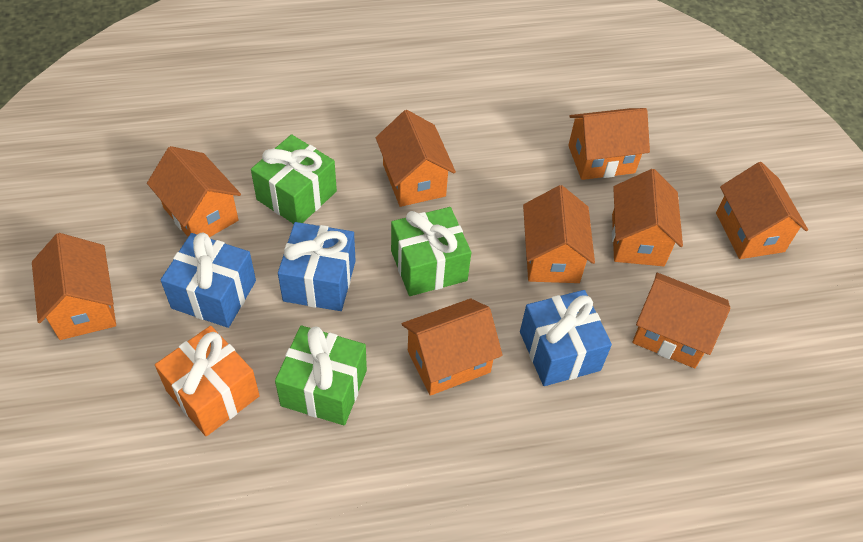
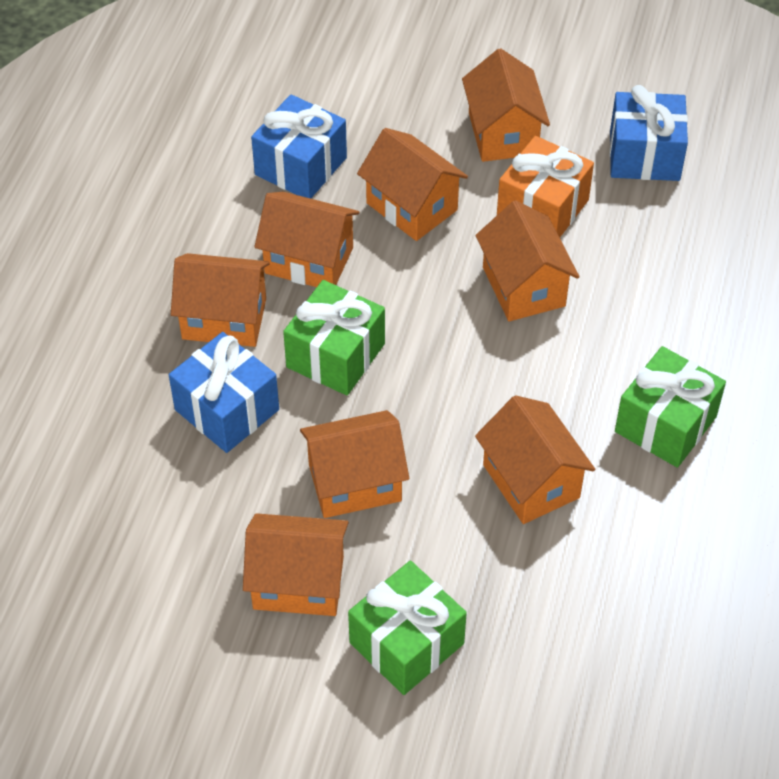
orange house: 9 -> 8

